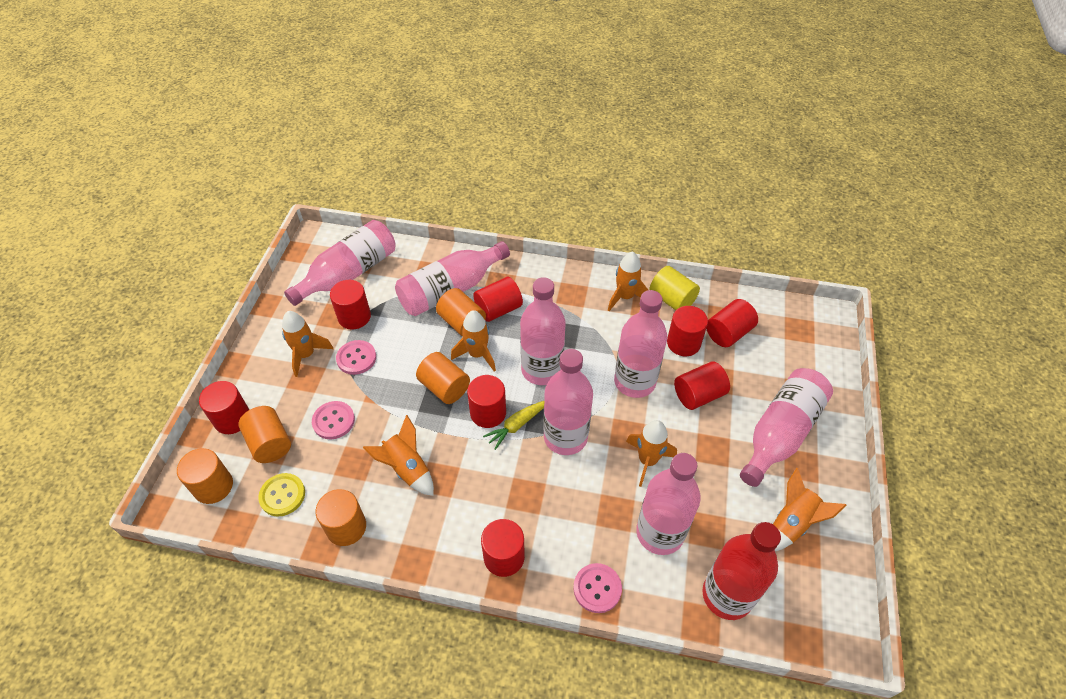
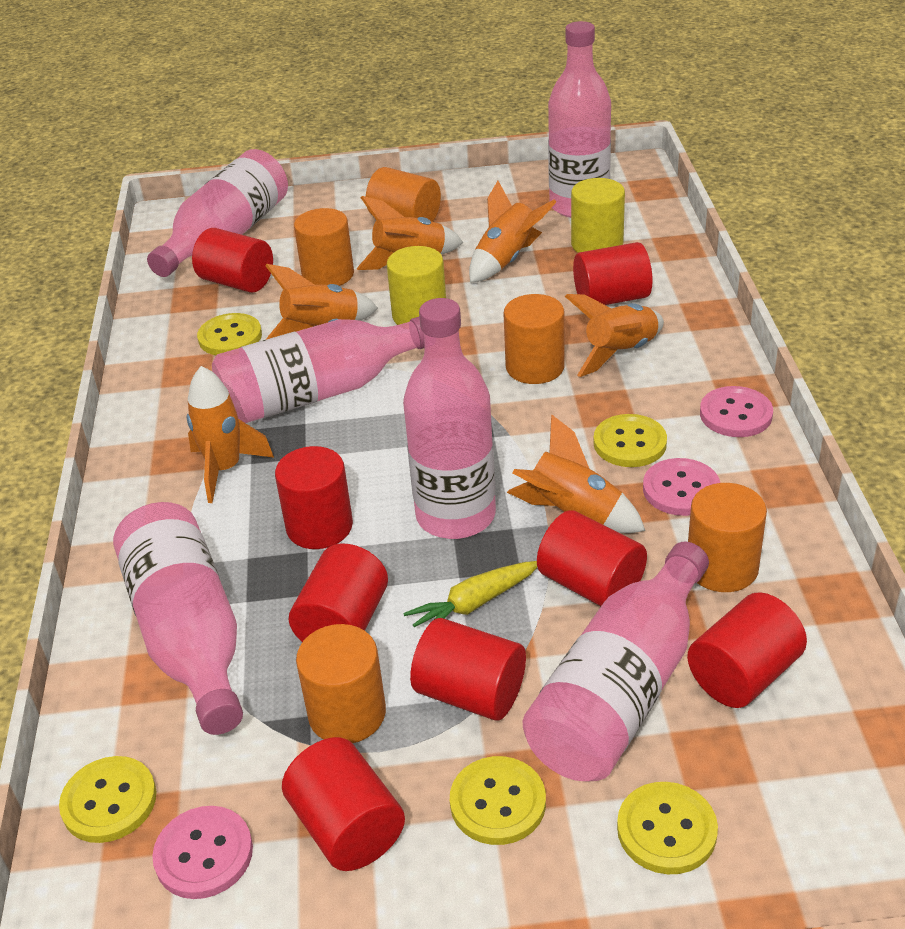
pink bottle: 7 -> 6
red bottle: 1 -> 0
yellow button: 1 -> 5
yellow cylinder: 1 -> 2

